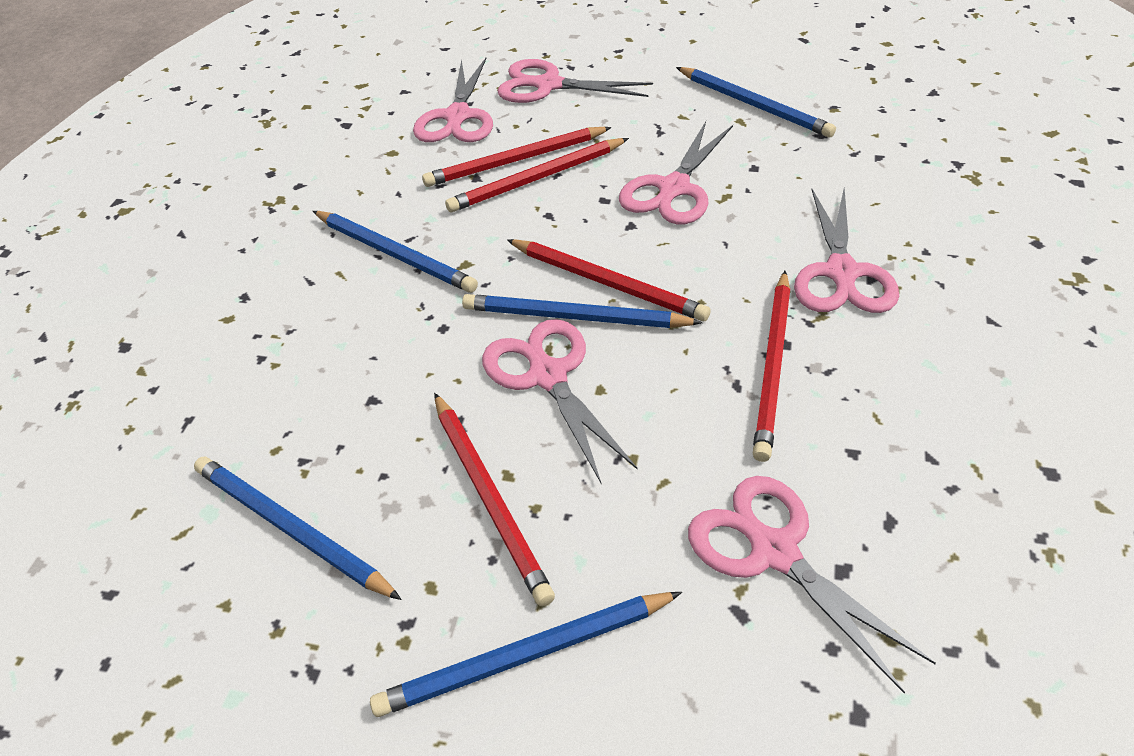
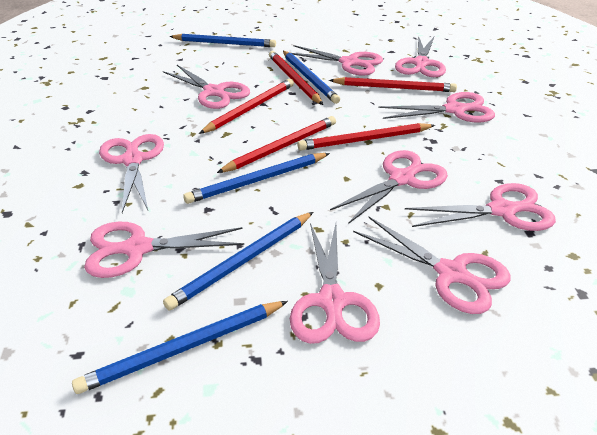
pink scissors: 6 -> 10

